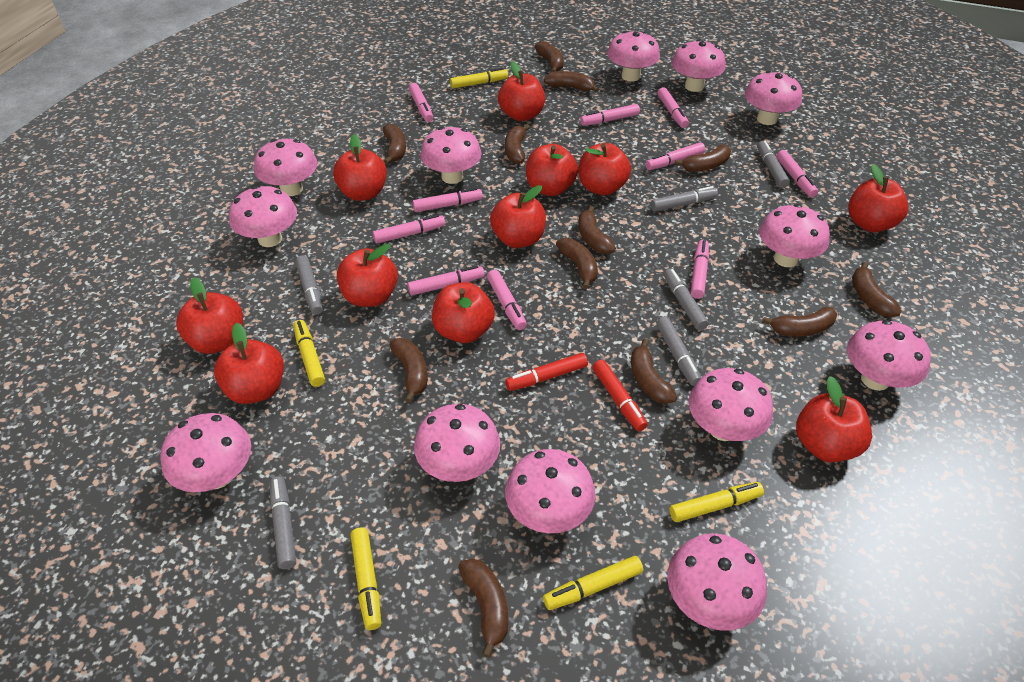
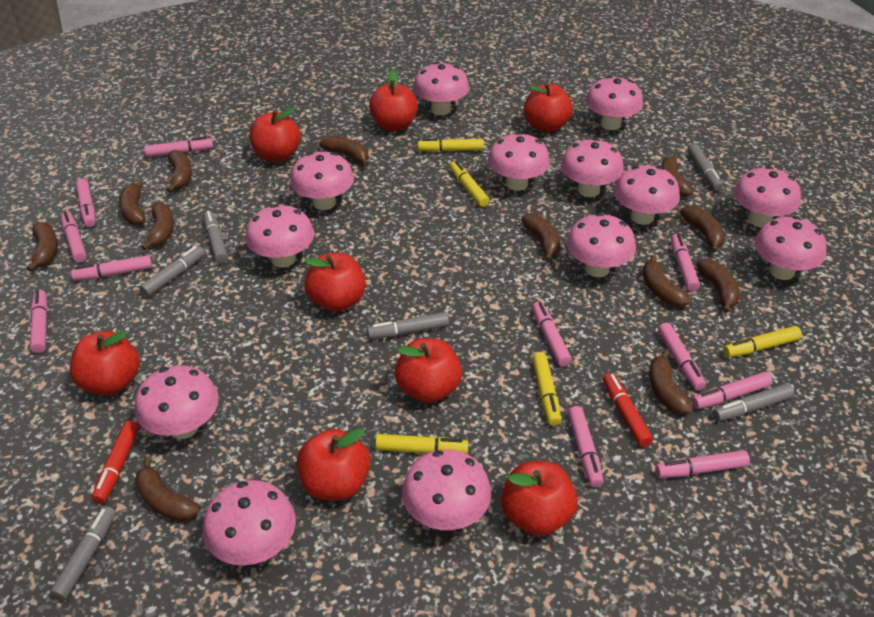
pink marker: 10 -> 11
red apple: 11 -> 8

